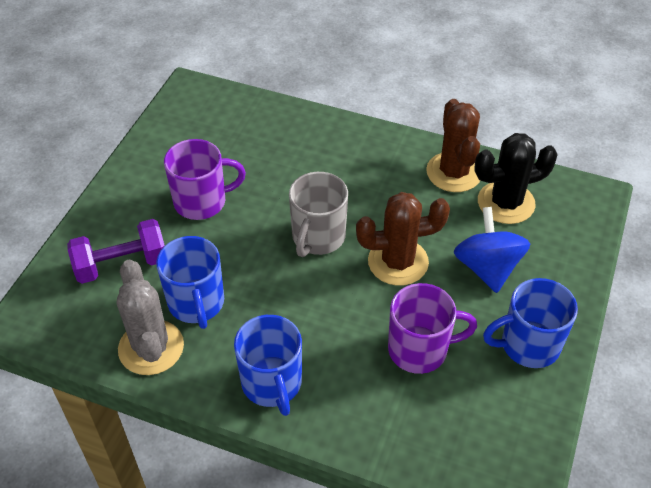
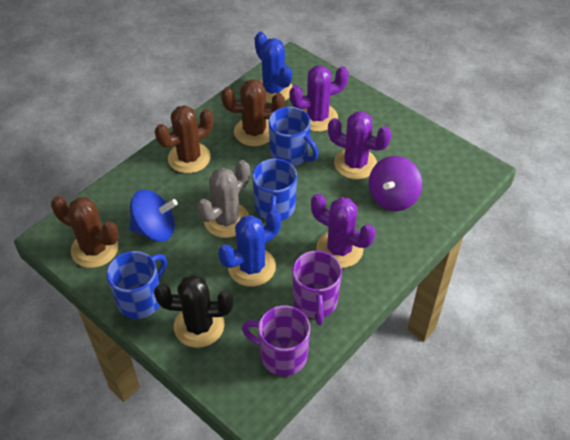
blue cactus: 0 -> 2
brown cactus: 2 -> 3
grey mug: 1 -> 0
purple cactus: 0 -> 3
purple dumbbell: 1 -> 0
purple spinning top: 0 -> 1

